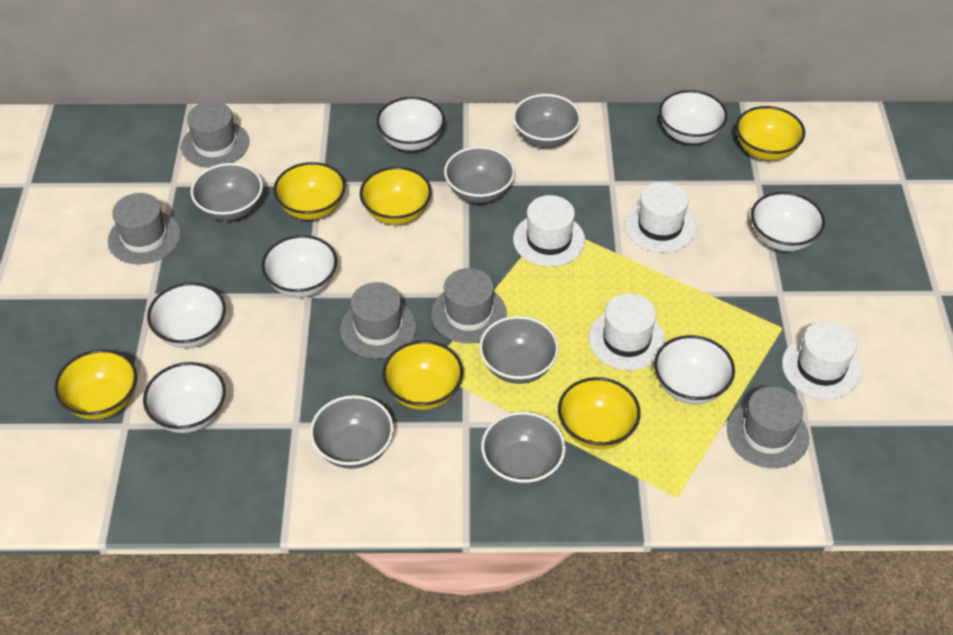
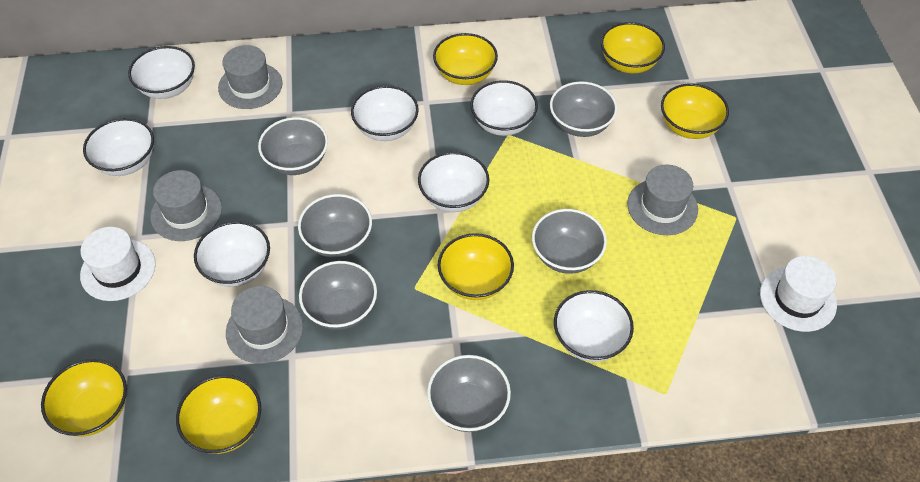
grey hat: 5 -> 4
white hat: 4 -> 2

